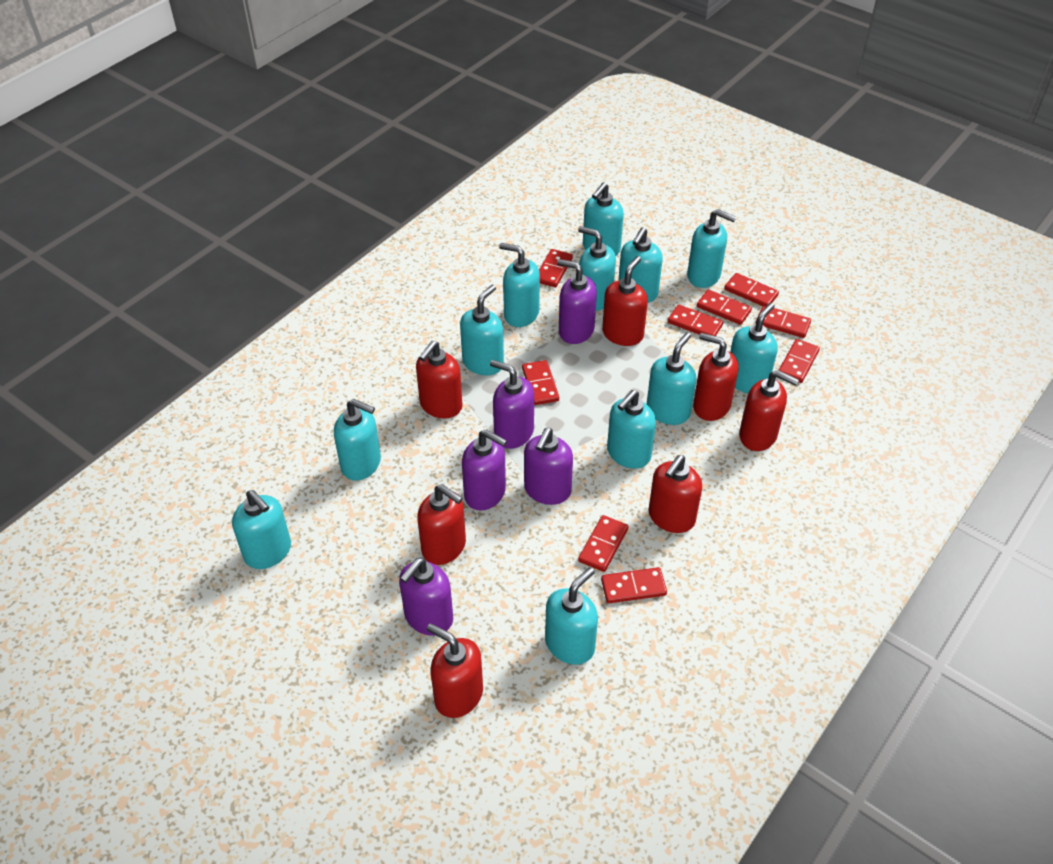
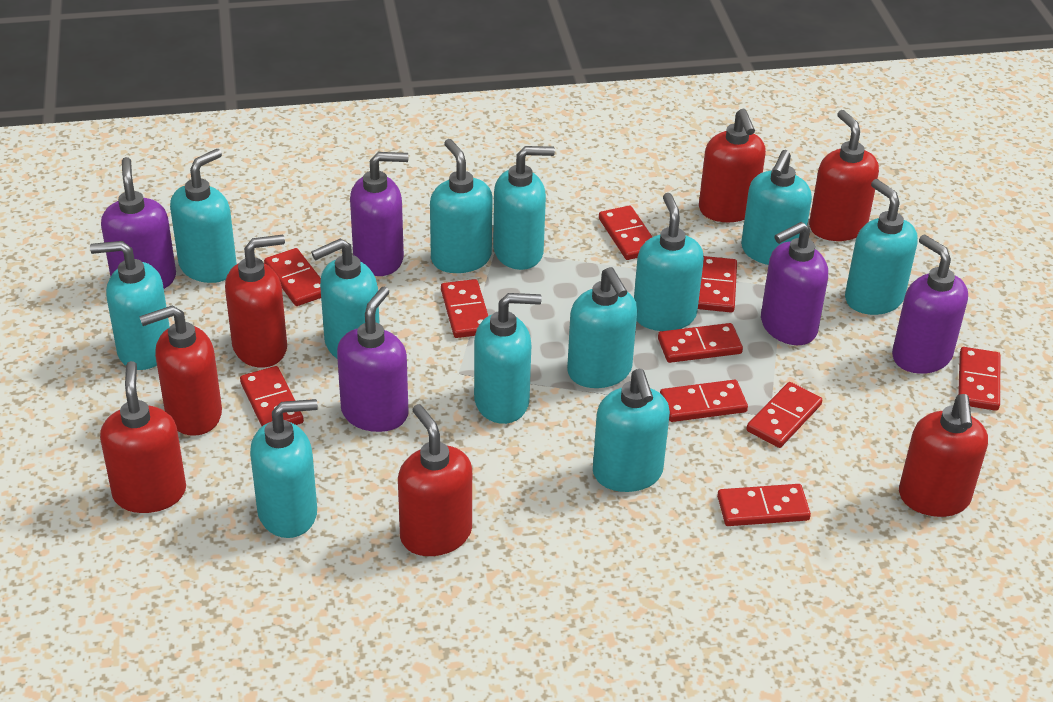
red domino: 9 -> 10

